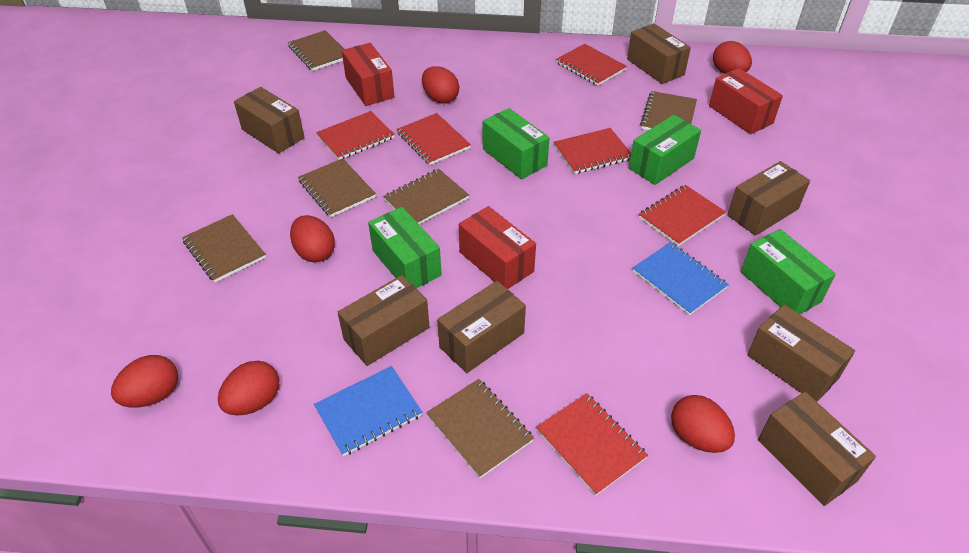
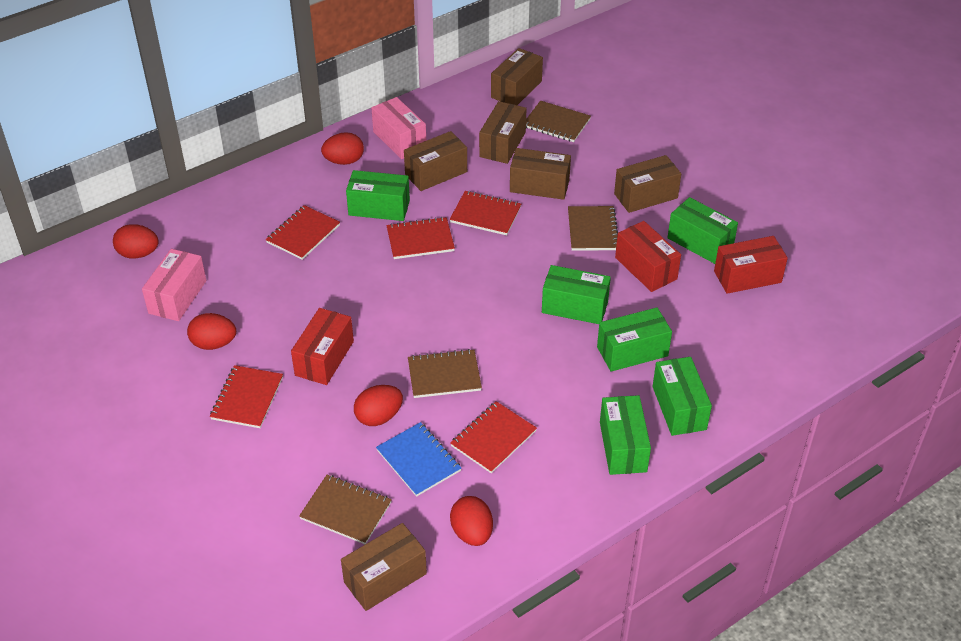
blue notebook: 2 -> 1
brown box: 7 -> 6
brown notebook: 6 -> 4
green box: 4 -> 6
pink box: 0 -> 2
red egg: 6 -> 5
red notebook: 6 -> 5

